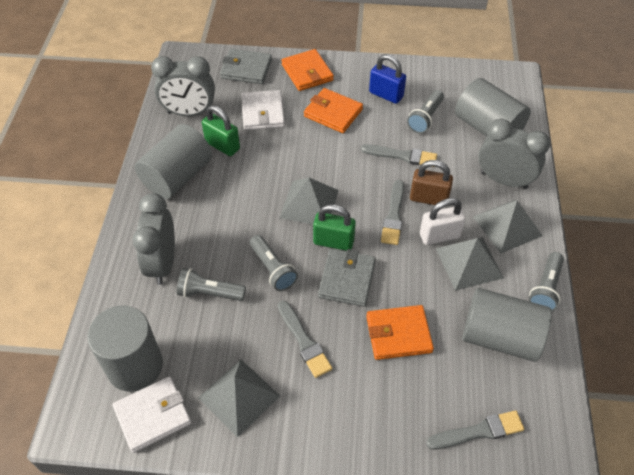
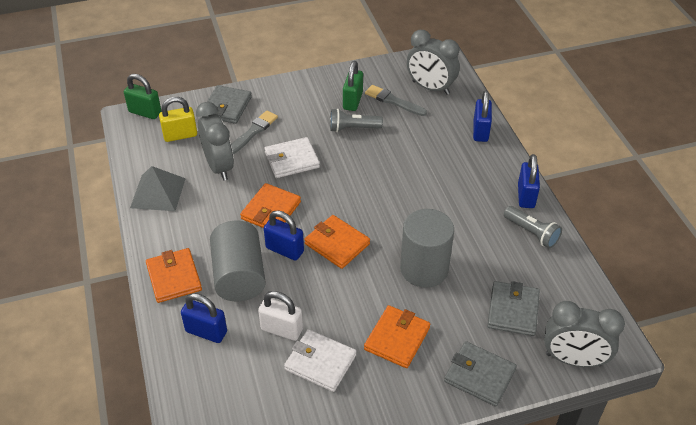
blue padlock: 1 -> 4
brown padlock: 1 -> 0
grey brush: 4 -> 2
grey cylinder: 4 -> 2
grey flashlight: 4 -> 2
grey pyramid: 4 -> 1
grey wallet: 2 -> 3
orange wallet: 3 -> 4
yellow padlock: 0 -> 1

